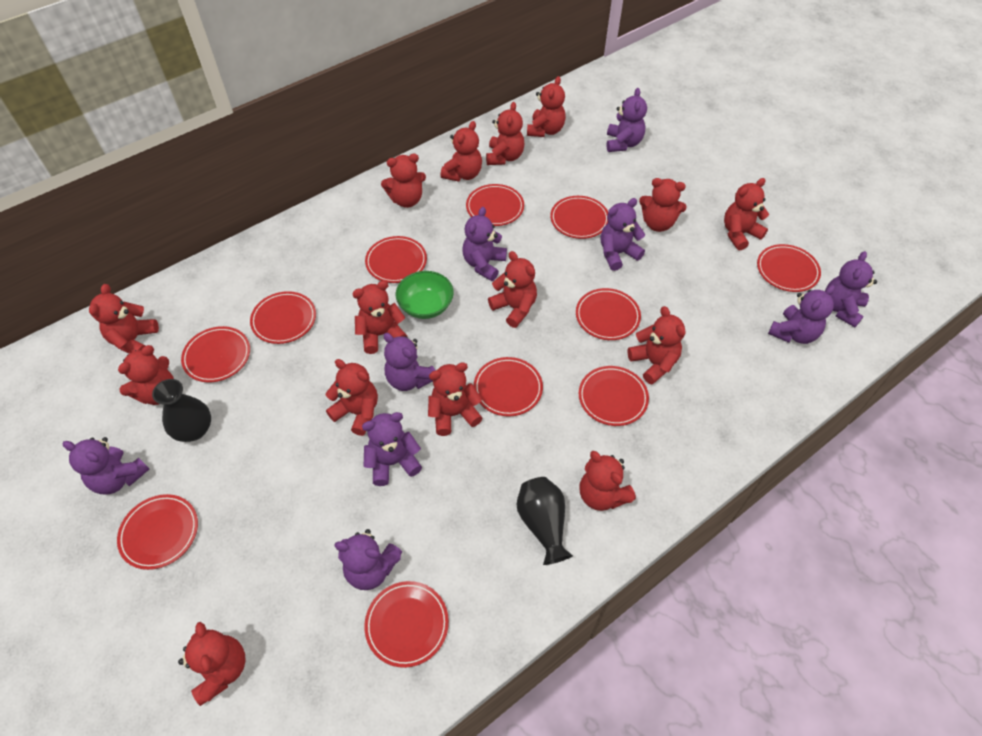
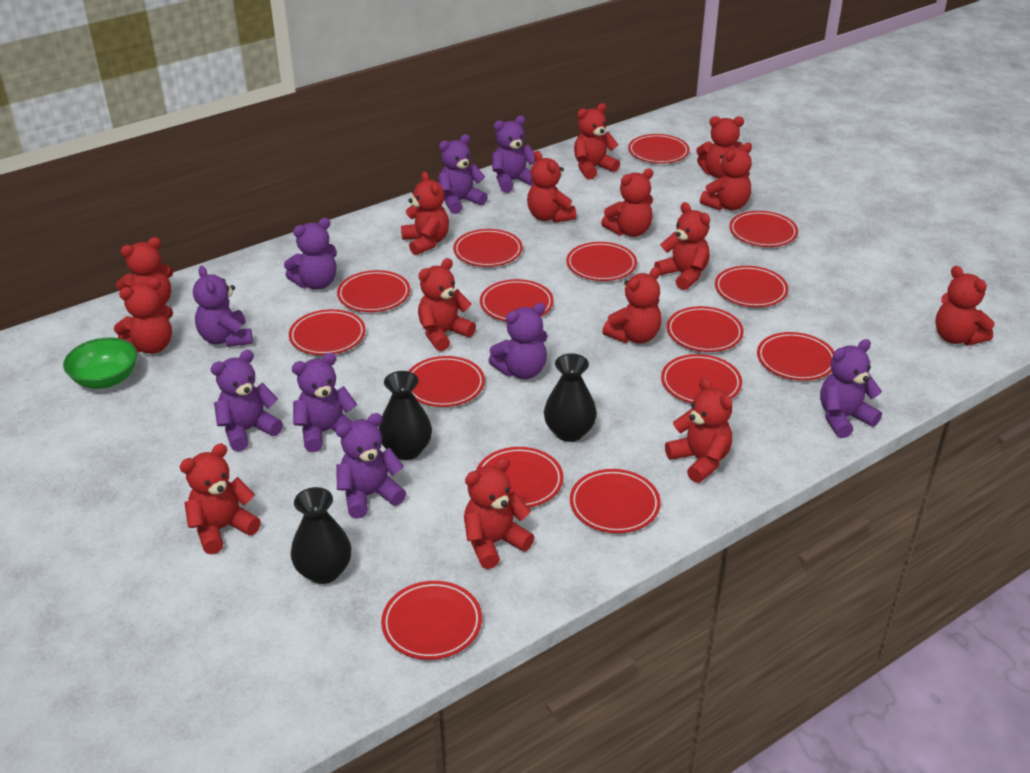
black vase: 2 -> 3
red plate: 11 -> 15

